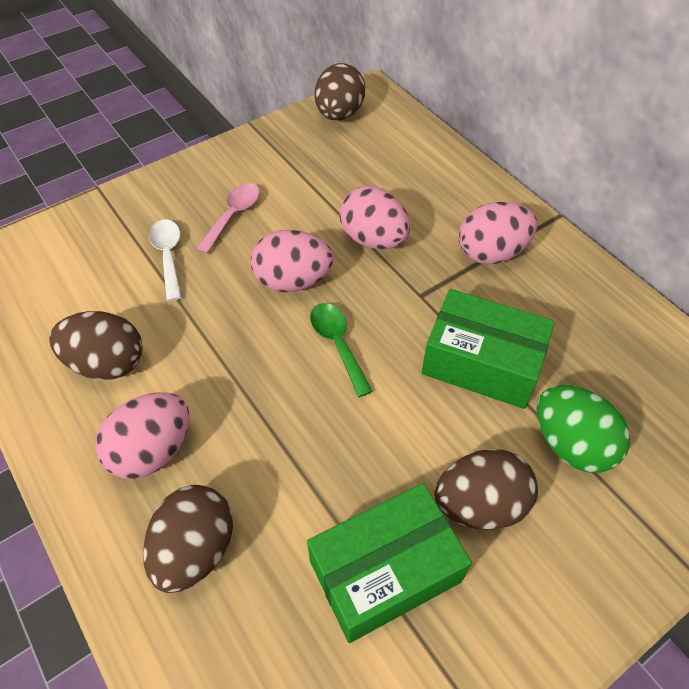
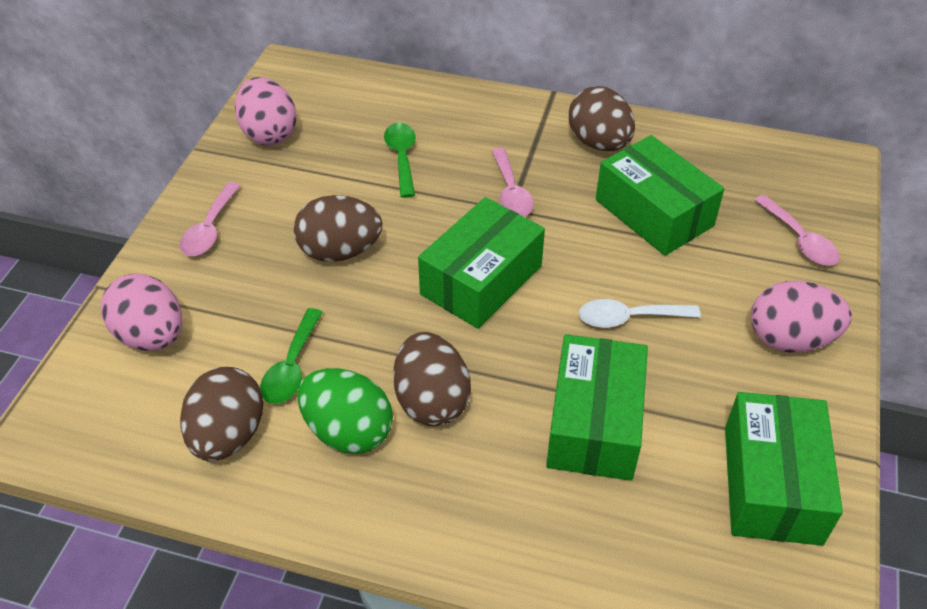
green box: 2 -> 4
green spoon: 1 -> 2
pink egg: 4 -> 3
pink spoon: 1 -> 3

